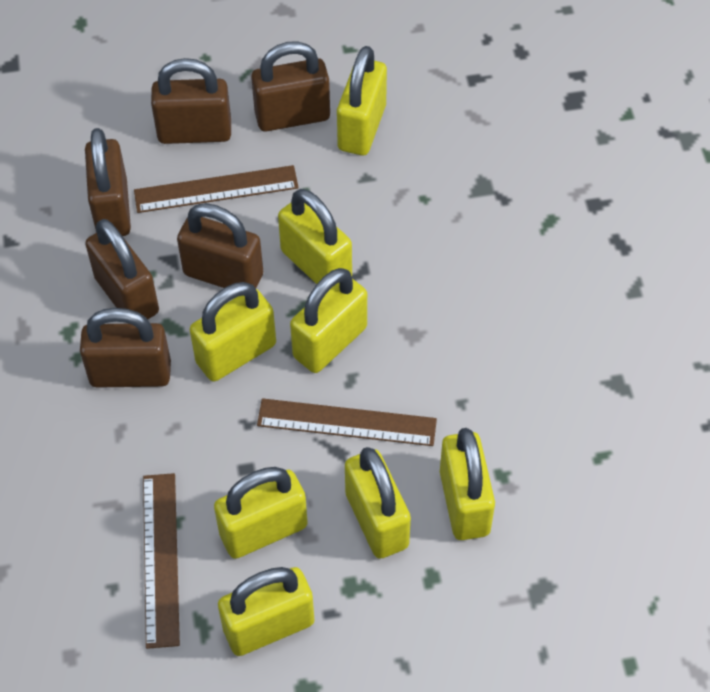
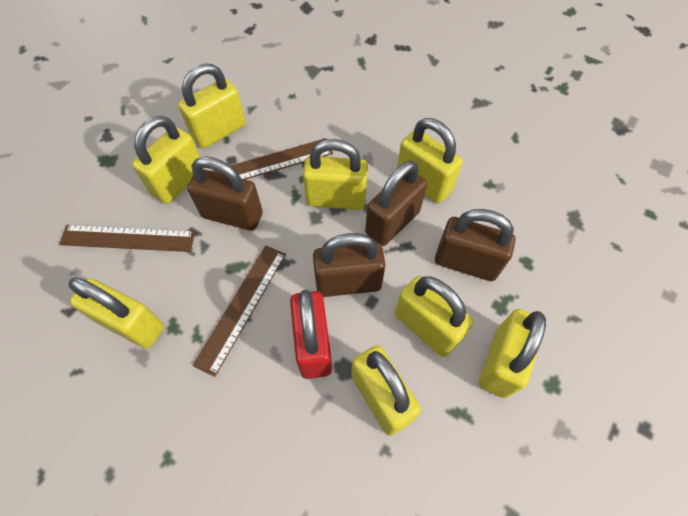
brown padlock: 6 -> 4
red padlock: 0 -> 1

